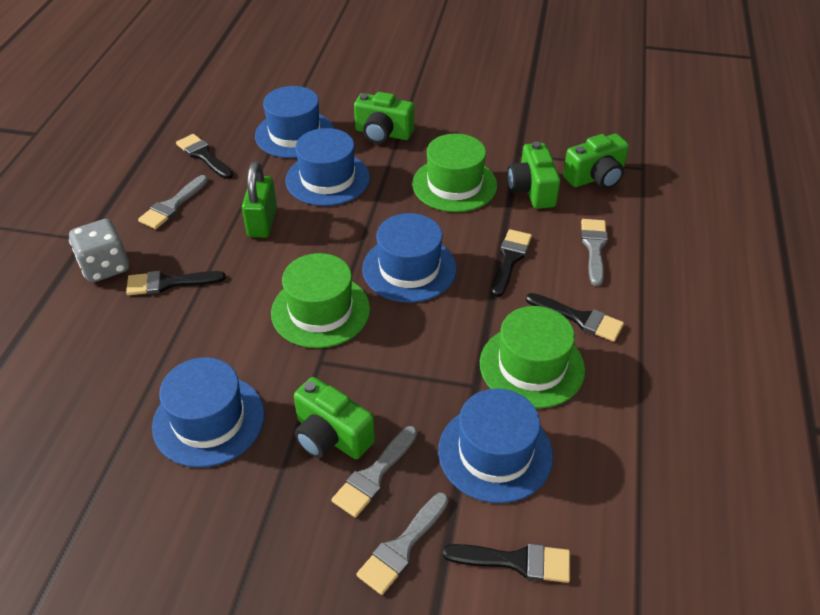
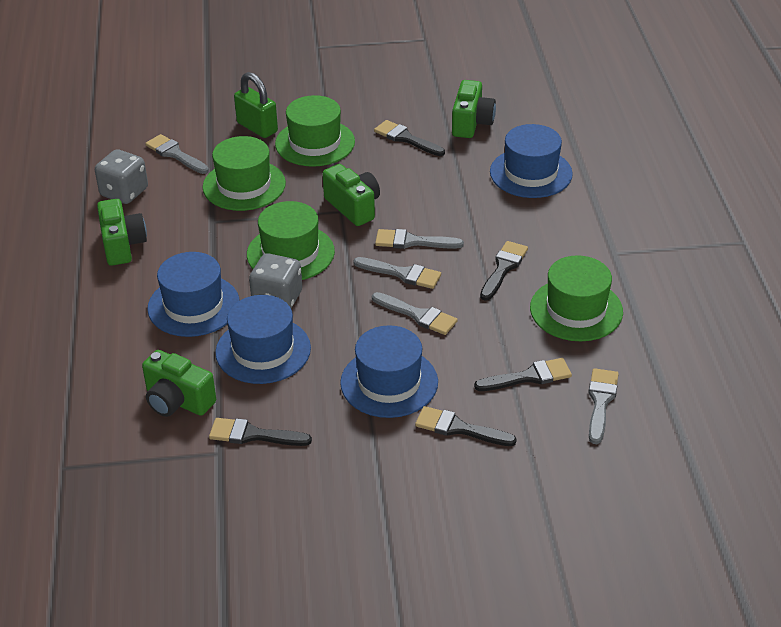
blue hat: 5 -> 4
green hat: 3 -> 4
grey brush: 4 -> 5
grey dice: 1 -> 2

